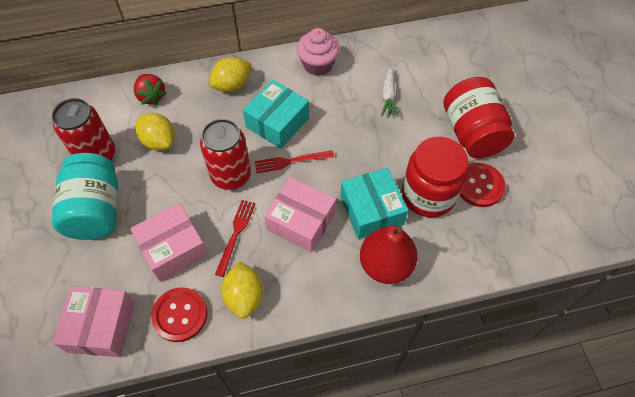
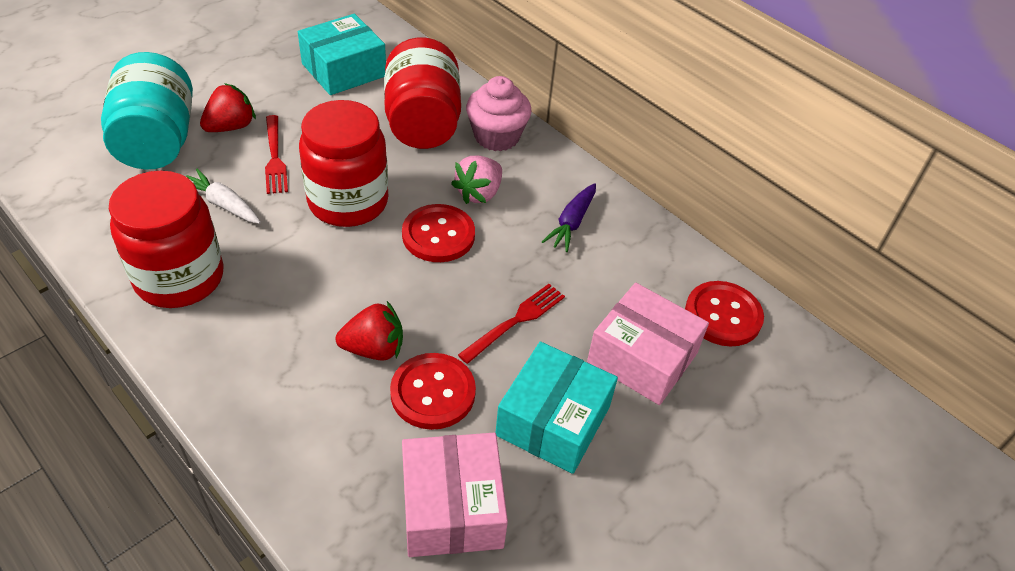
pink box: 3 -> 2
pink strawberry: 0 -> 1
purple carrot: 0 -> 1
red button: 2 -> 3
red can: 2 -> 0
red jar: 2 -> 3
red pear: 1 -> 0
red strawberry: 1 -> 2
yellow lemon: 3 -> 0

